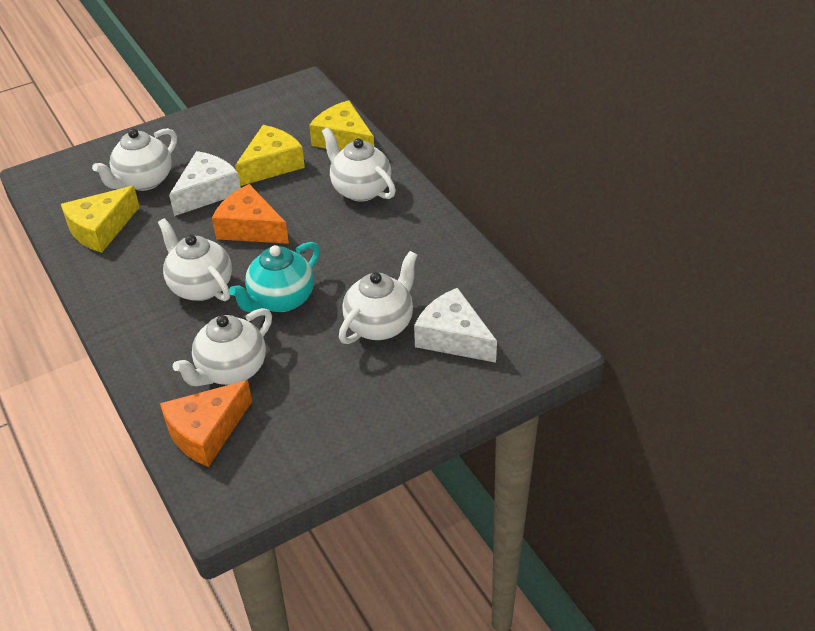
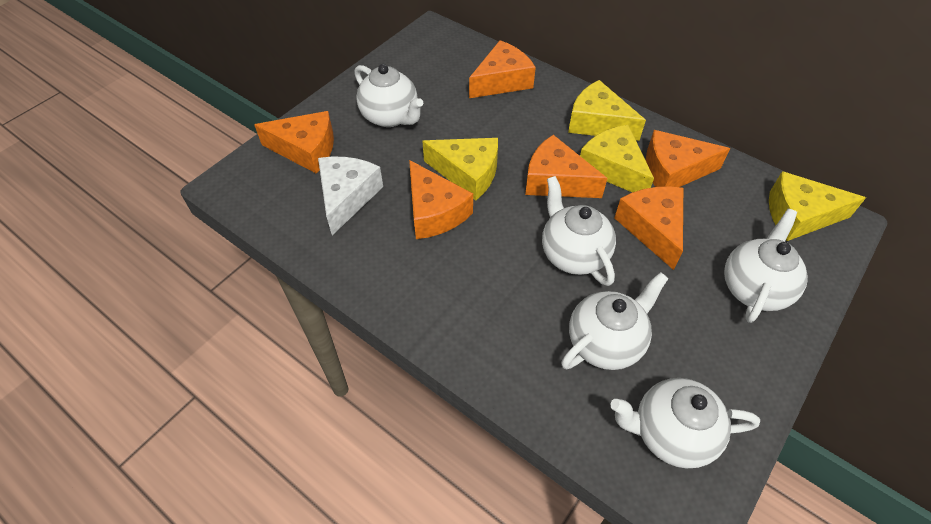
orange cheese: 2 -> 6
turquoise teapot: 1 -> 0
white cheese: 2 -> 1
yellow cheese: 3 -> 4

